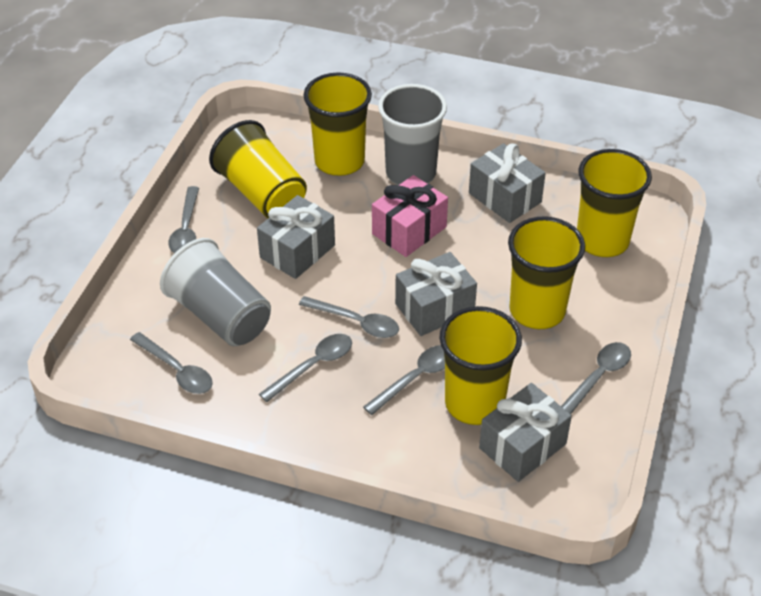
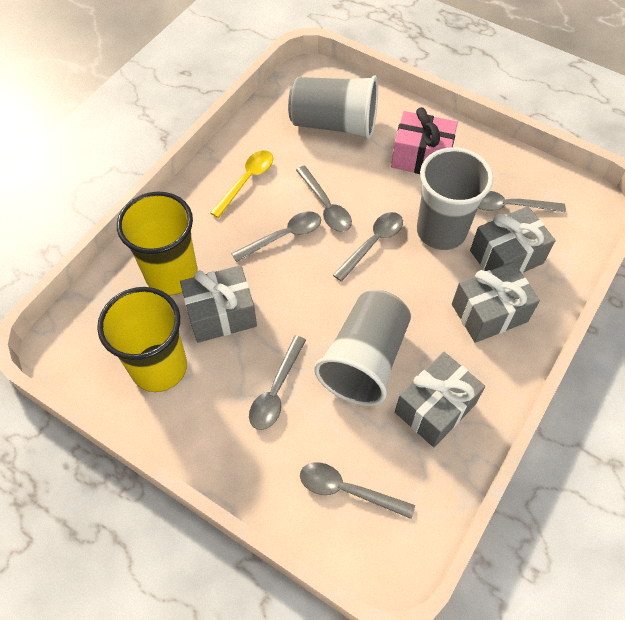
grey cup: 2 -> 3
yellow cup: 5 -> 2
yellow spoon: 0 -> 1

